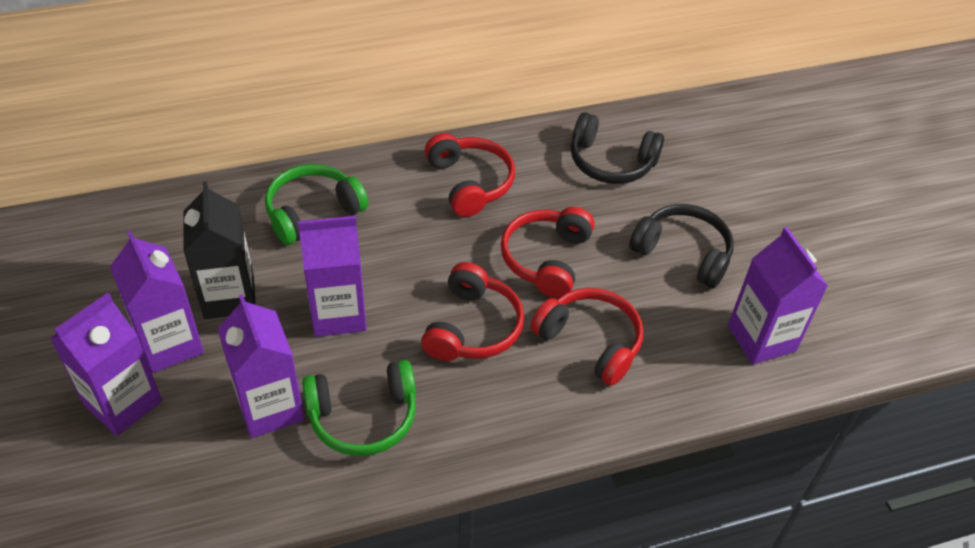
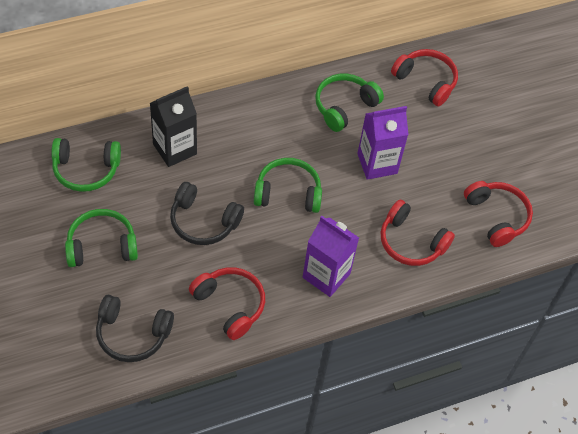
green headphones: 2 -> 4
purple carton: 5 -> 2

